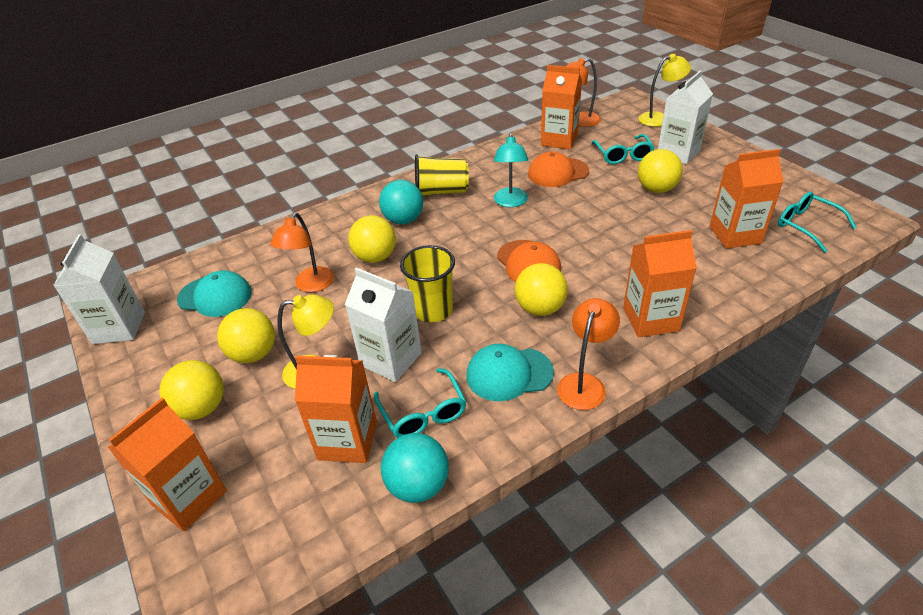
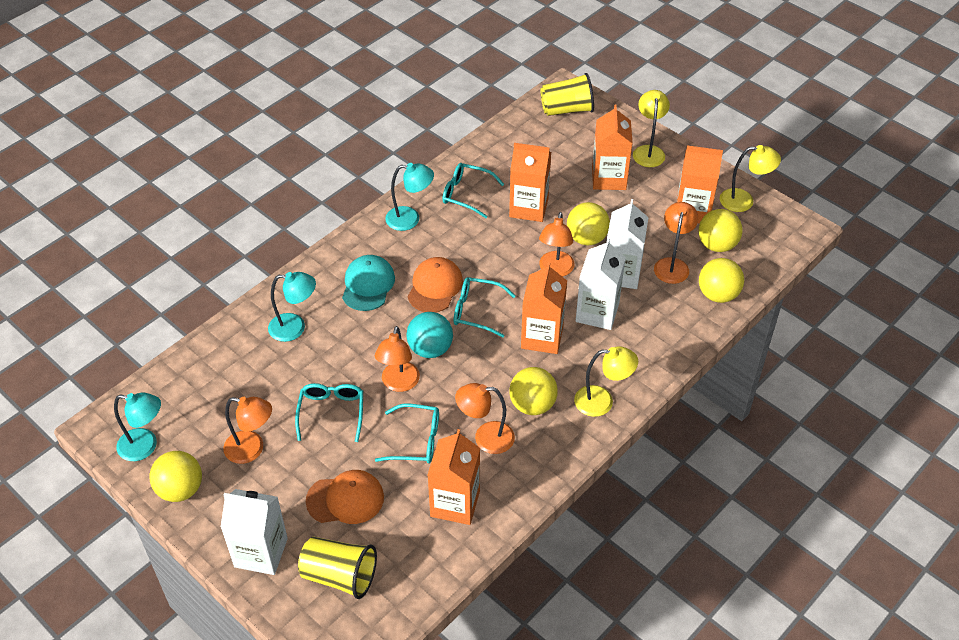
orange lamp: 3 -> 5
turquoise ball: 2 -> 1
turquoise cap: 2 -> 1
turquoise glasses: 3 -> 4
turquoise lamp: 1 -> 3
yellow lamp: 2 -> 3

